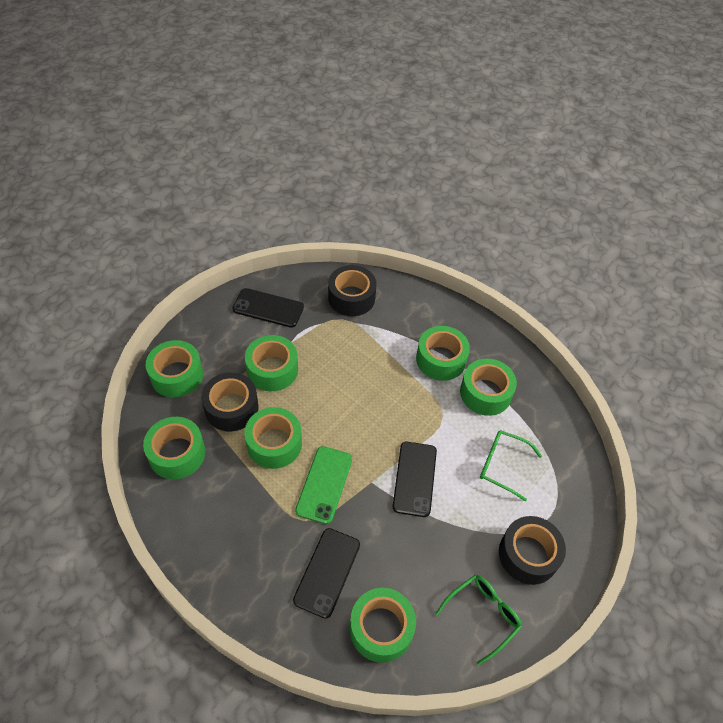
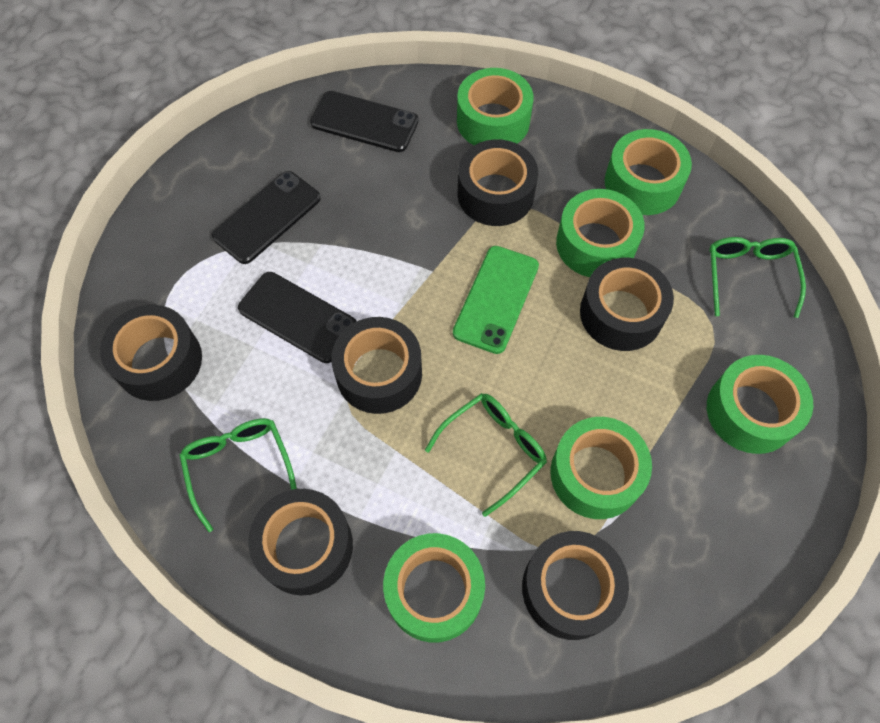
black tape: 3 -> 6
green glasses: 2 -> 3
green tape: 7 -> 6

